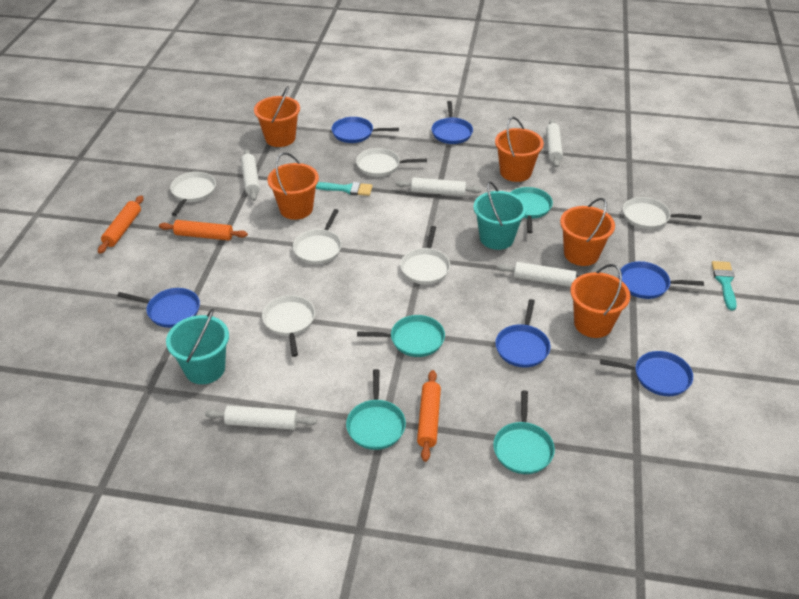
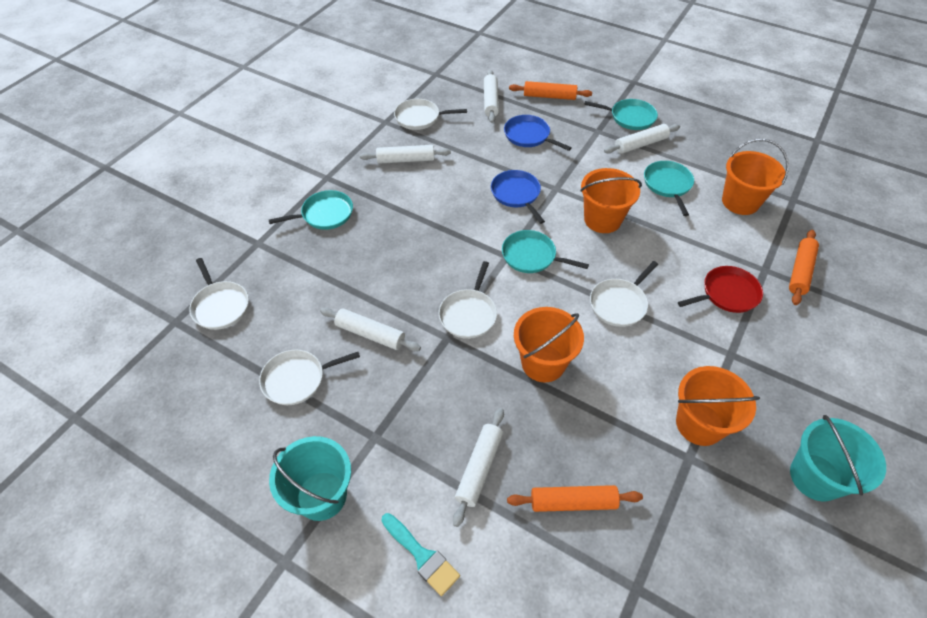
blue pan: 6 -> 2
orange bucket: 5 -> 4
red pan: 0 -> 1
turquoise brush: 2 -> 1
white pan: 6 -> 5

